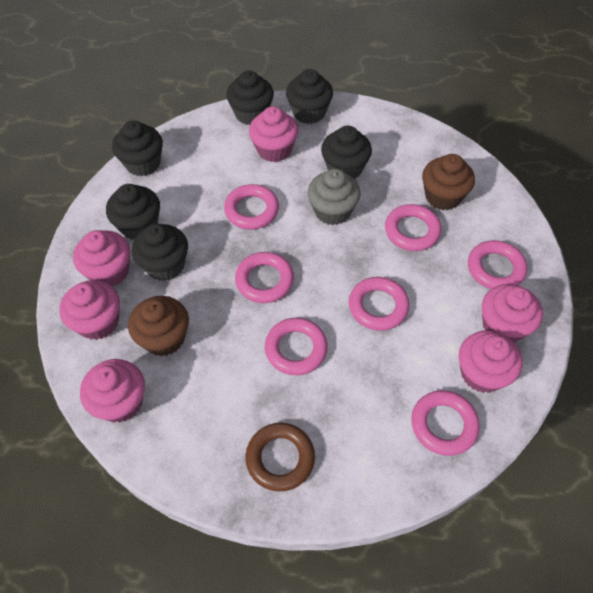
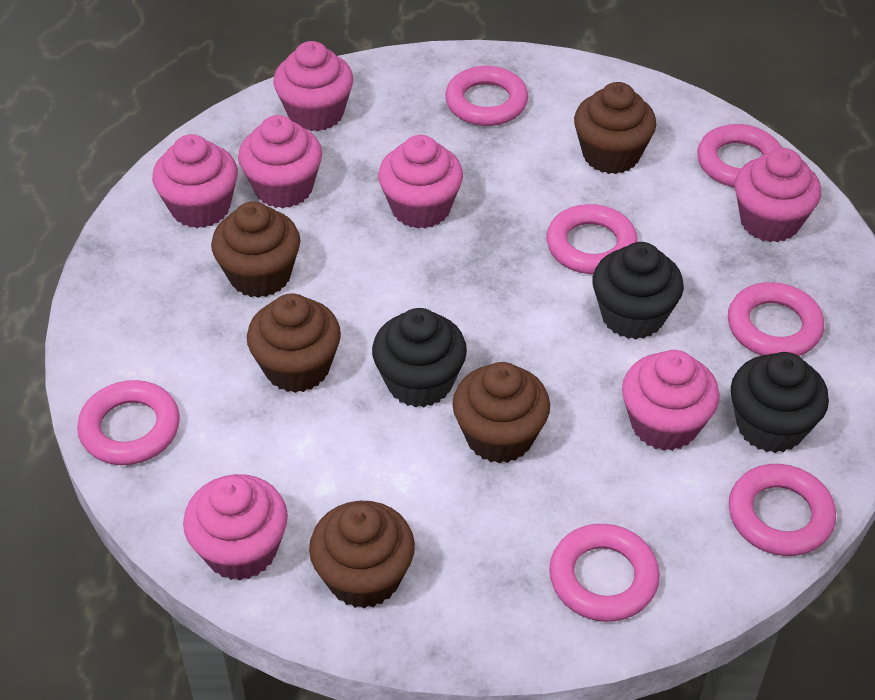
black cupcake: 6 -> 3
brown cupcake: 2 -> 5
brown ring: 1 -> 0
grey cupcake: 1 -> 0
pink cupcake: 6 -> 7

